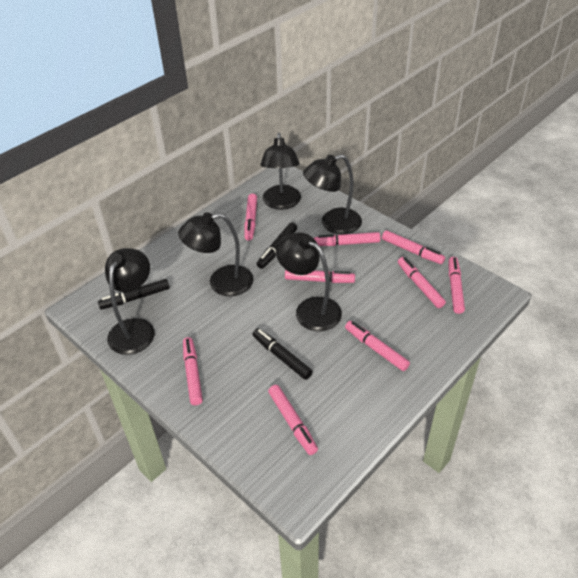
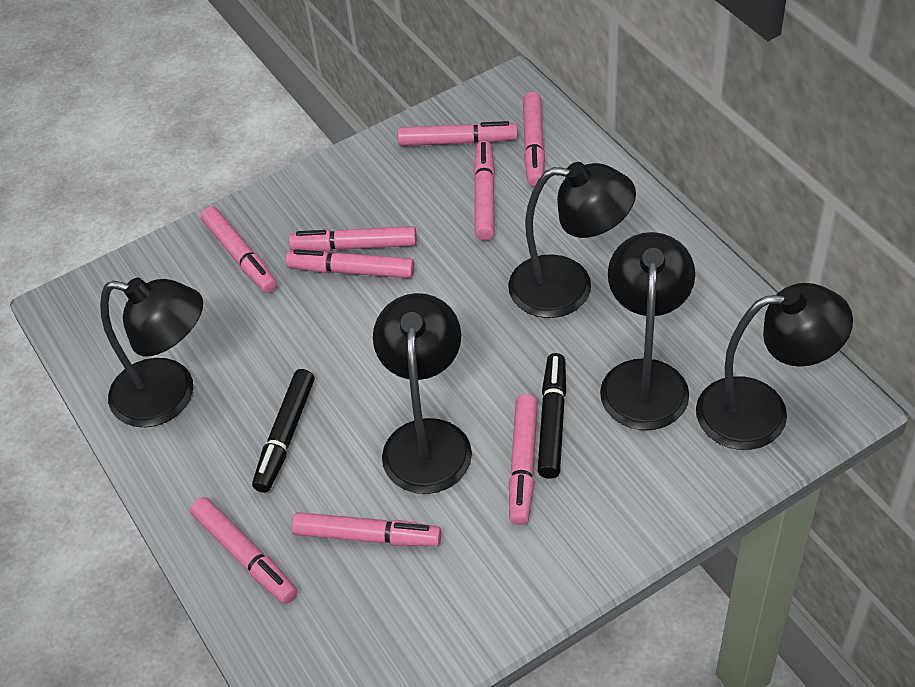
black marker: 3 -> 2

